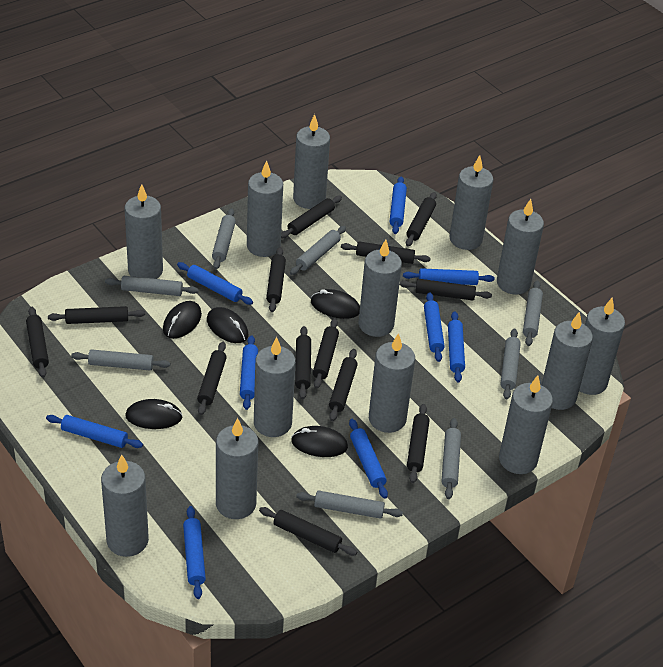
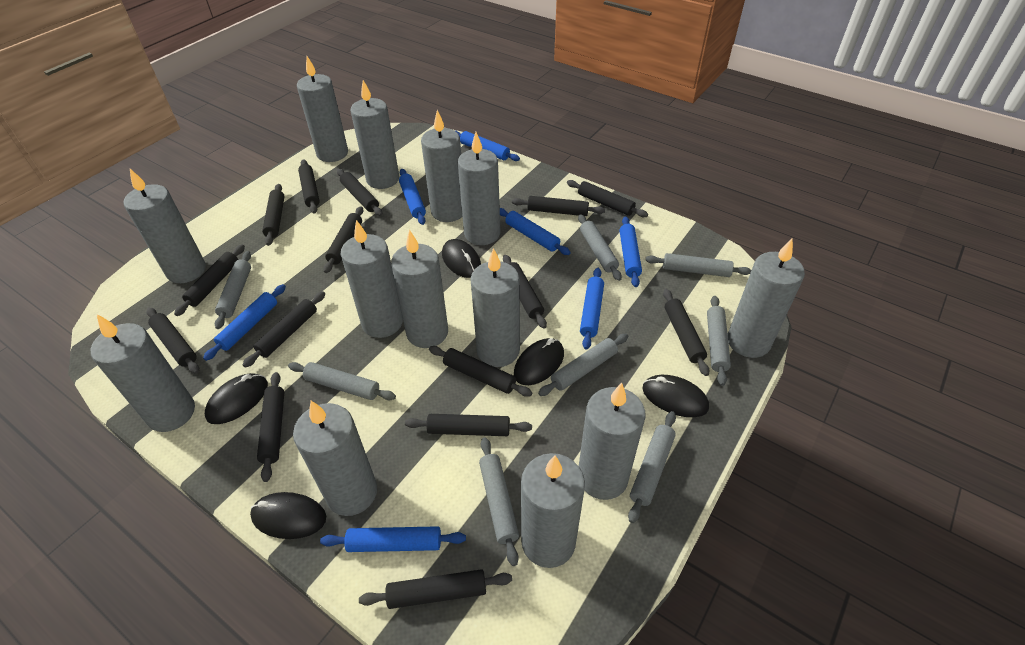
black rolling pin: 13 -> 15
blue rolling pin: 9 -> 7

